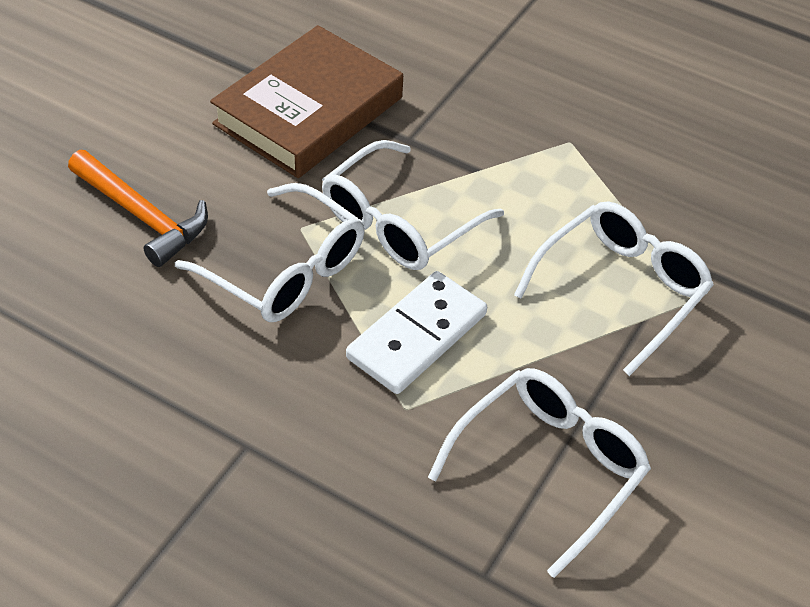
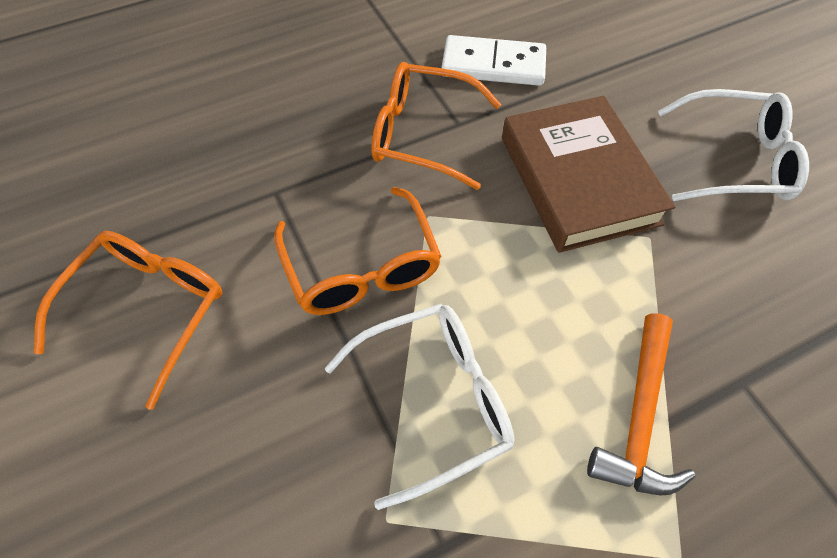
orange glasses: 0 -> 3
white glasses: 4 -> 2

